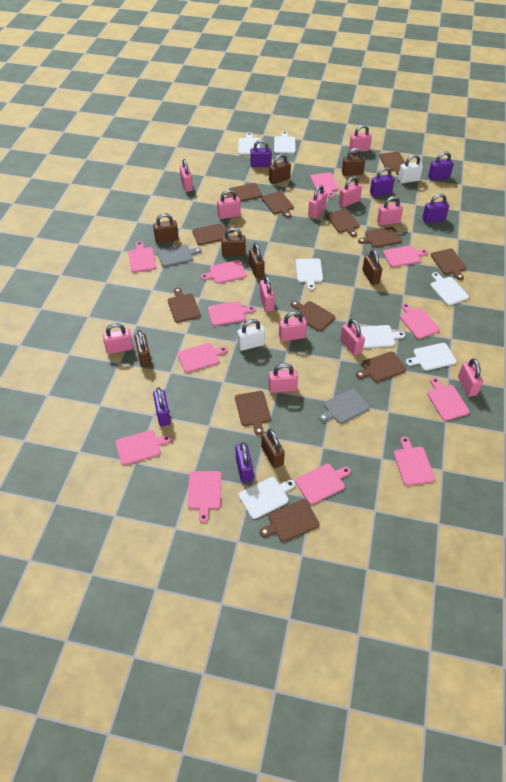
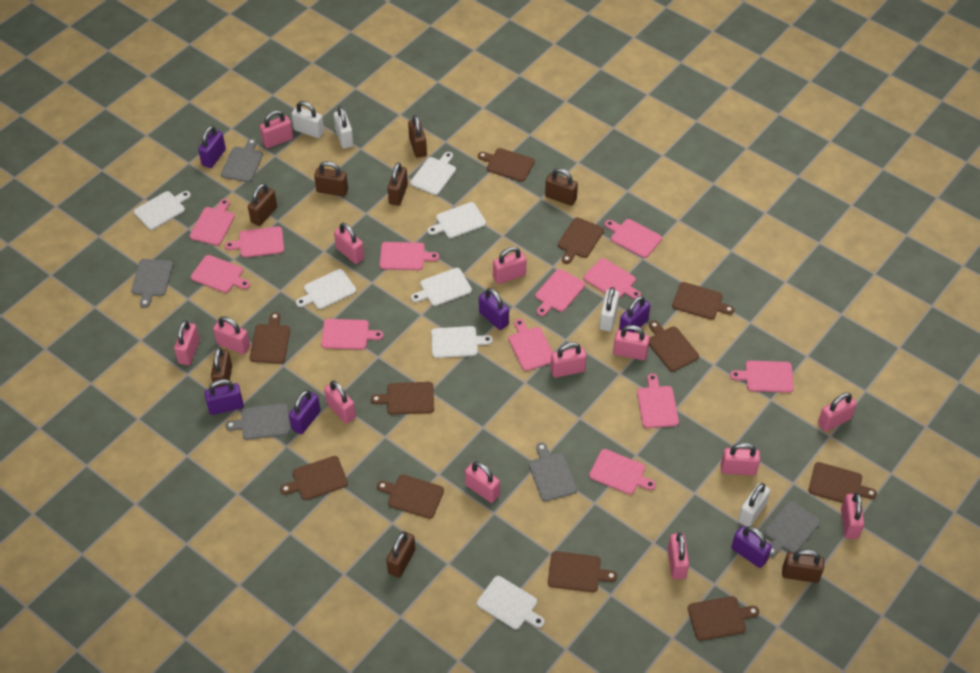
brown cutting board: 12 -> 11
grey cutting board: 2 -> 5
pink padlock: 12 -> 13
white padlock: 2 -> 4

